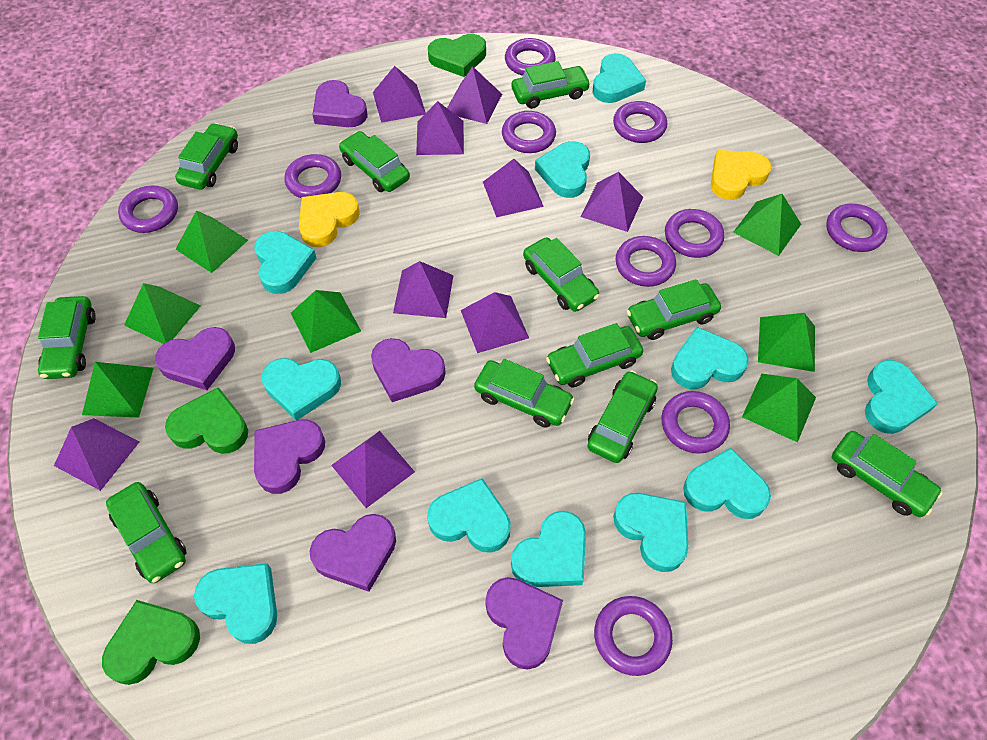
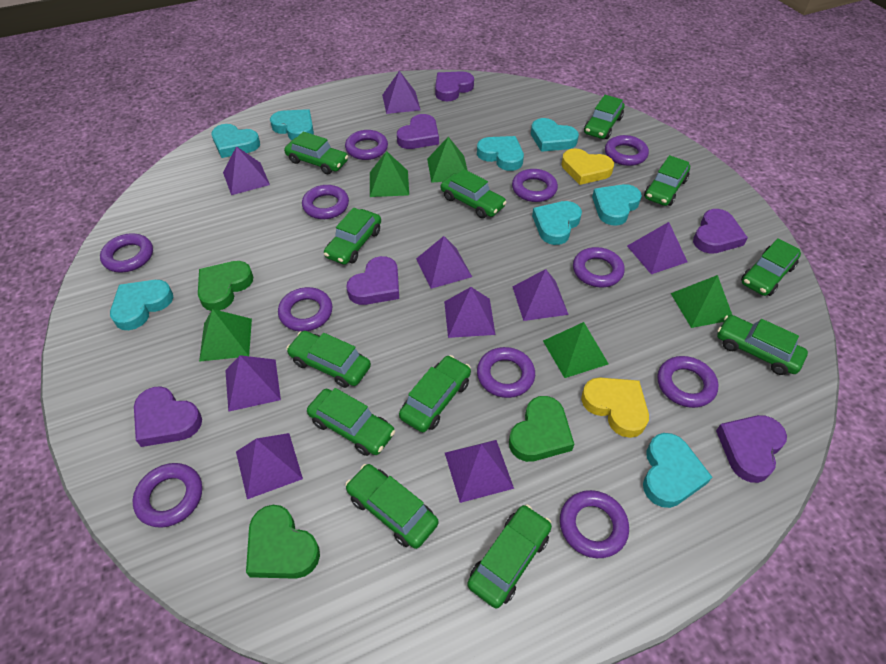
green car: 11 -> 12
green pyramid: 7 -> 5
purple ring: 10 -> 11
turquoise heart: 11 -> 8

